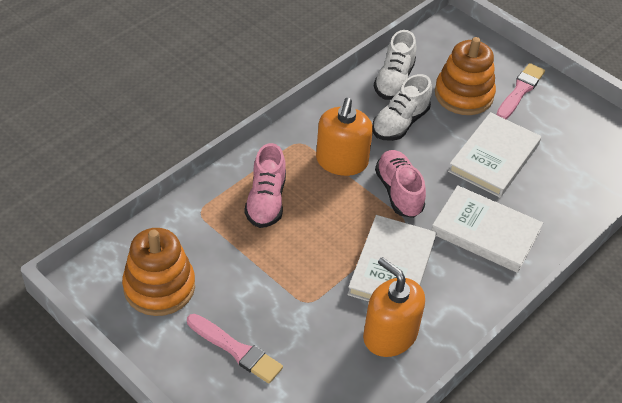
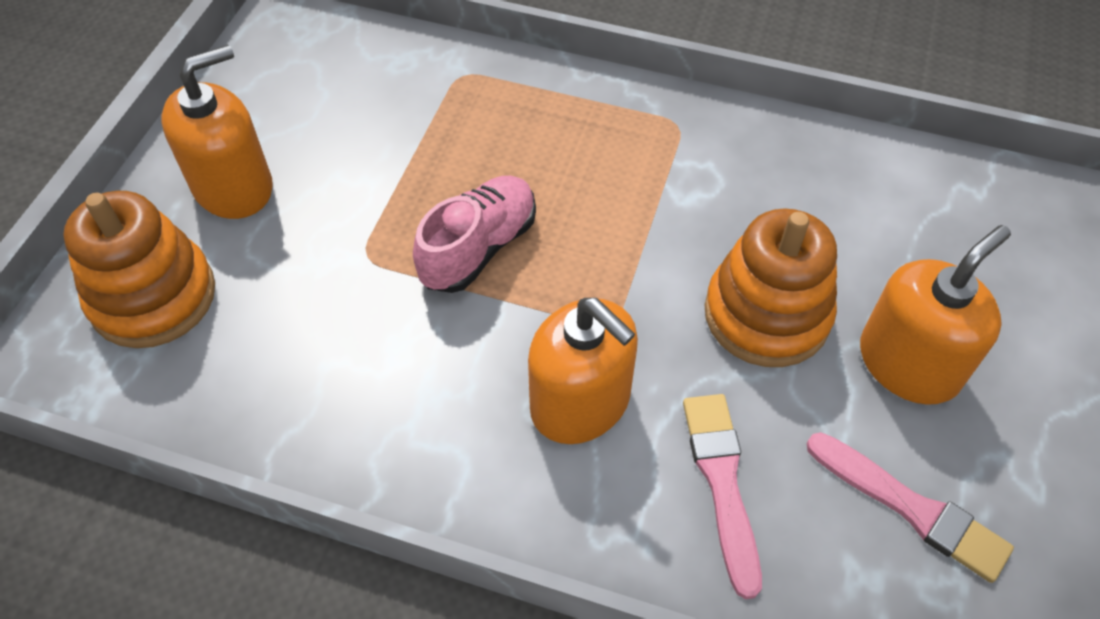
orange soap dispenser: 2 -> 3
pink shoe: 2 -> 1
white book: 3 -> 0
white shoe: 2 -> 0

